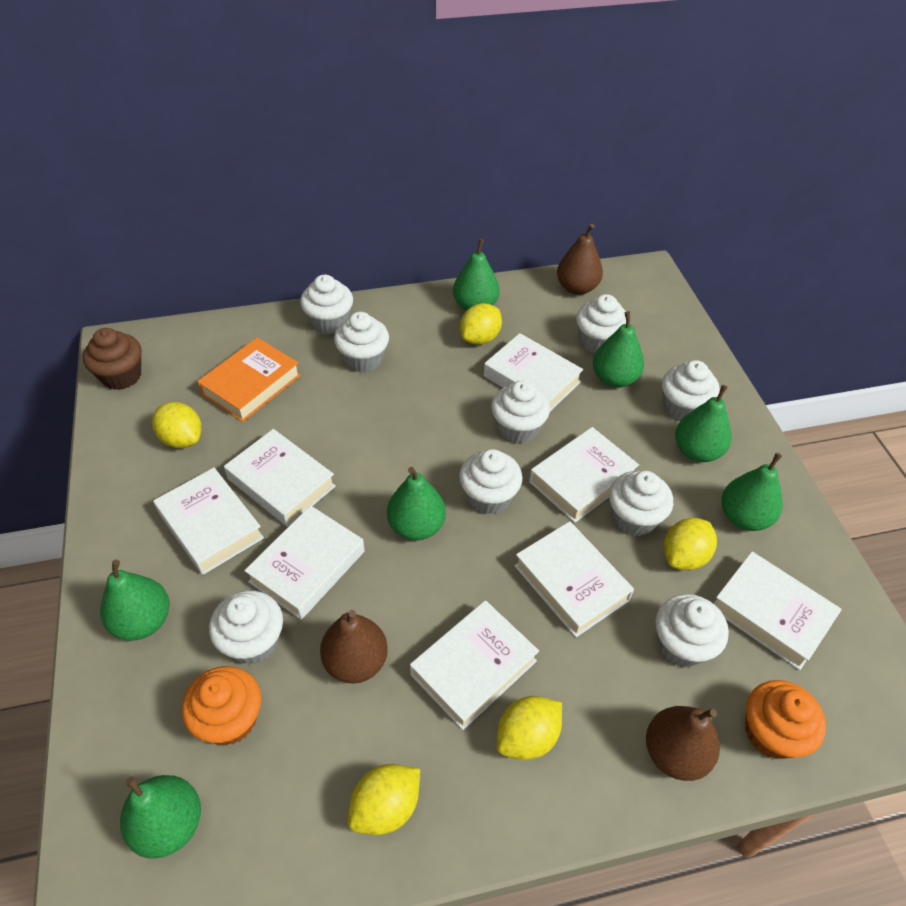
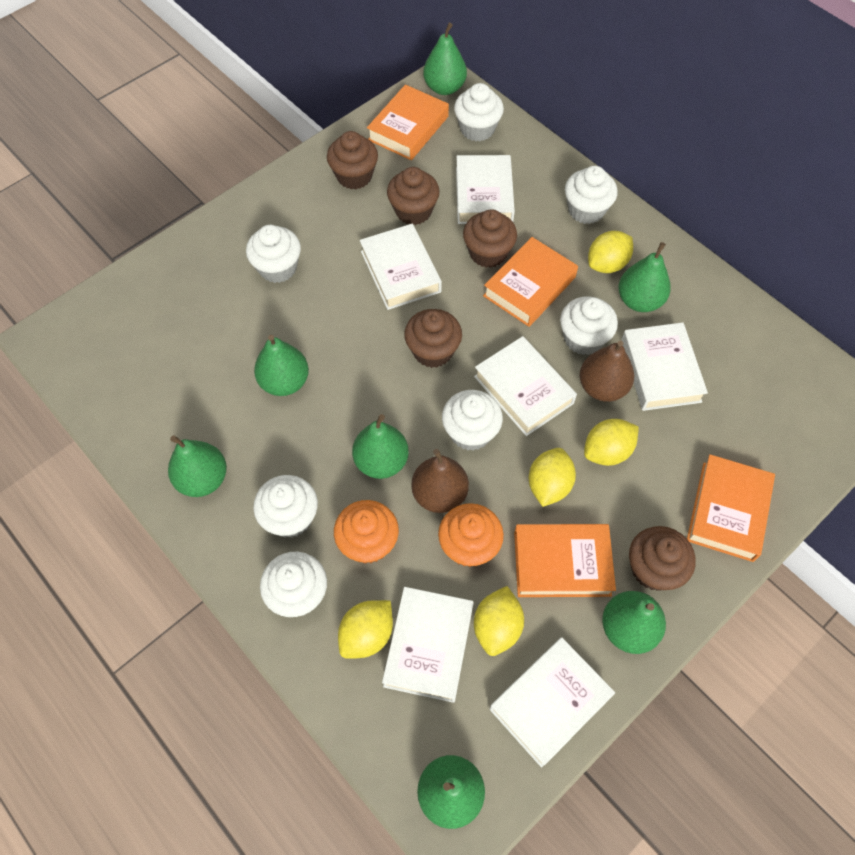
brown cupcake: 1 -> 5
brown pear: 3 -> 2
orange book: 1 -> 4
white book: 8 -> 6
white cupcake: 9 -> 7

